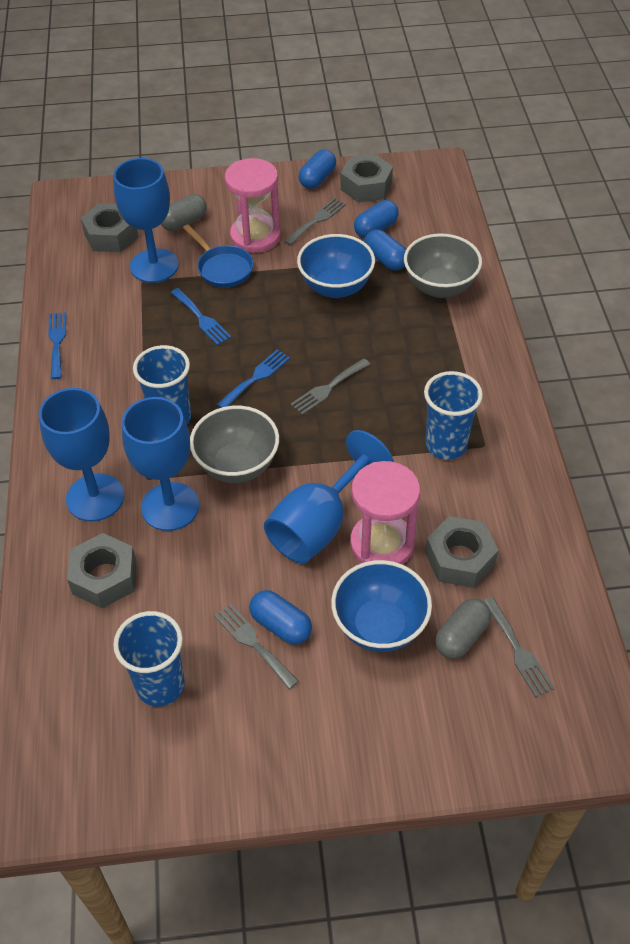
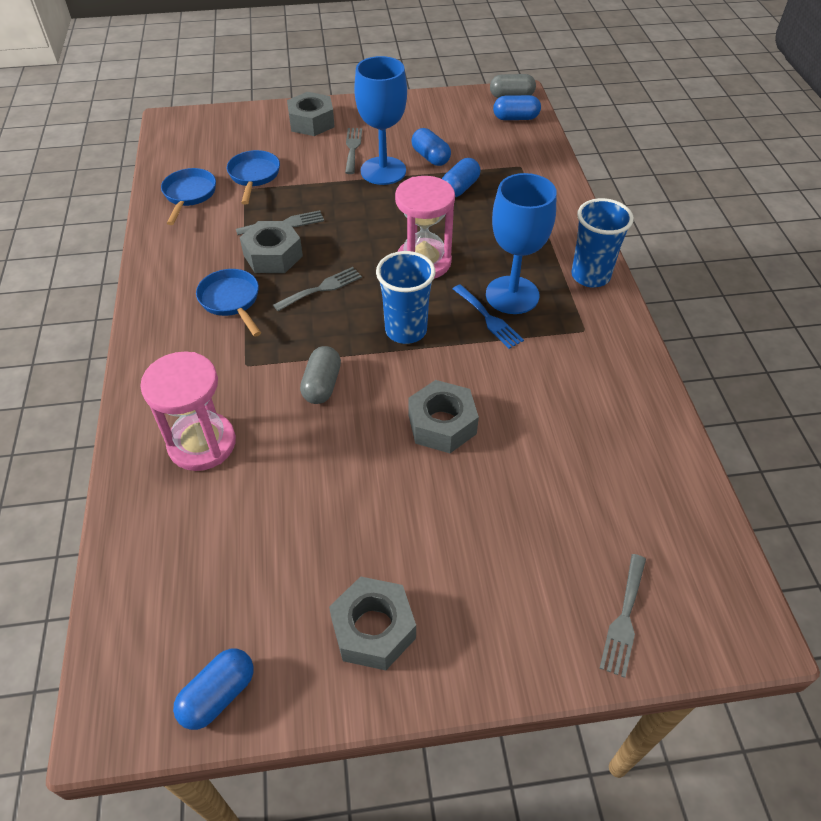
blue bowl: 2 -> 0
blue cup: 3 -> 2
blue fork: 3 -> 1
blue goblet: 4 -> 2
blue pan: 1 -> 3
grey bowl: 2 -> 0

